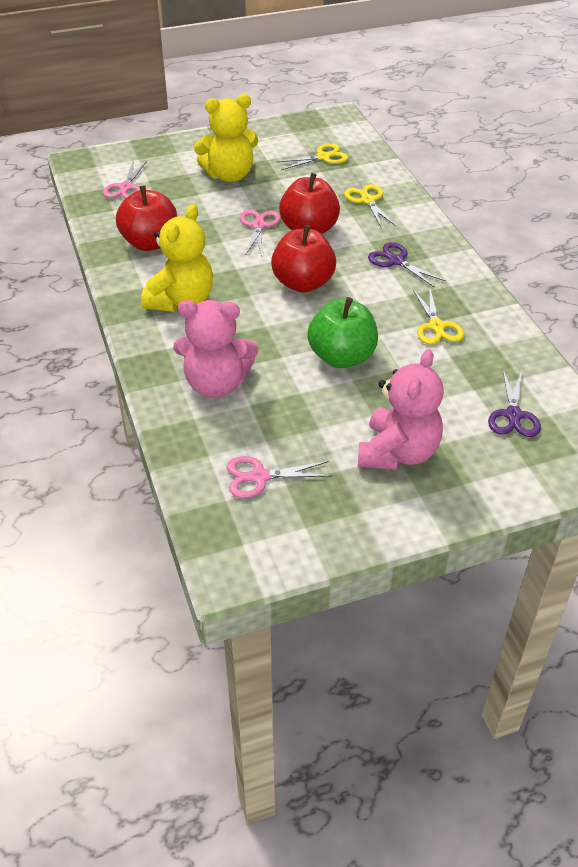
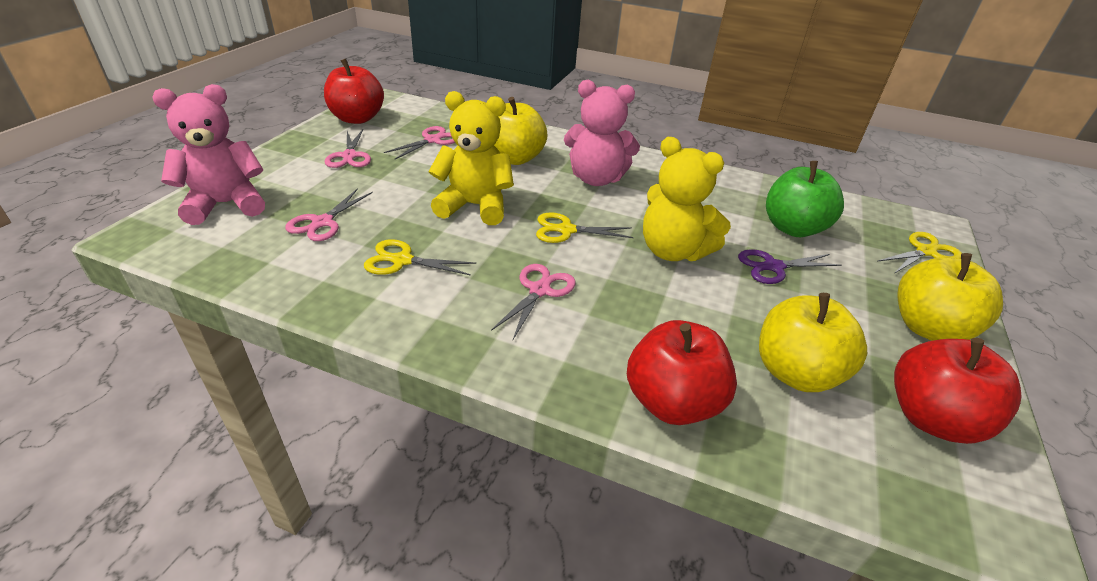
pink scissors: 3 -> 4
purple scissors: 2 -> 1
yellow apple: 0 -> 3

